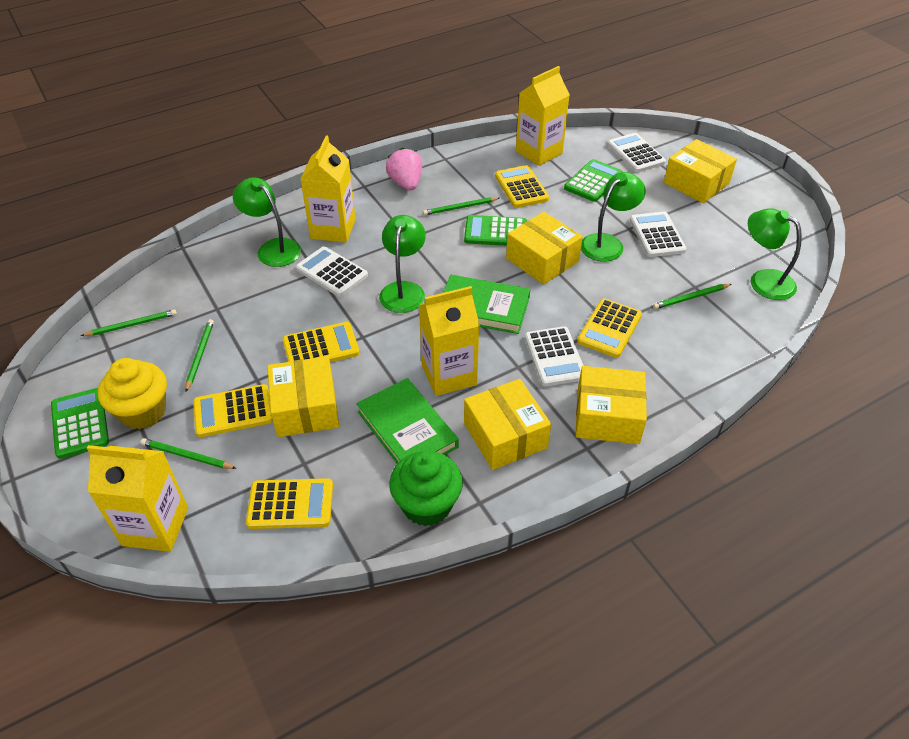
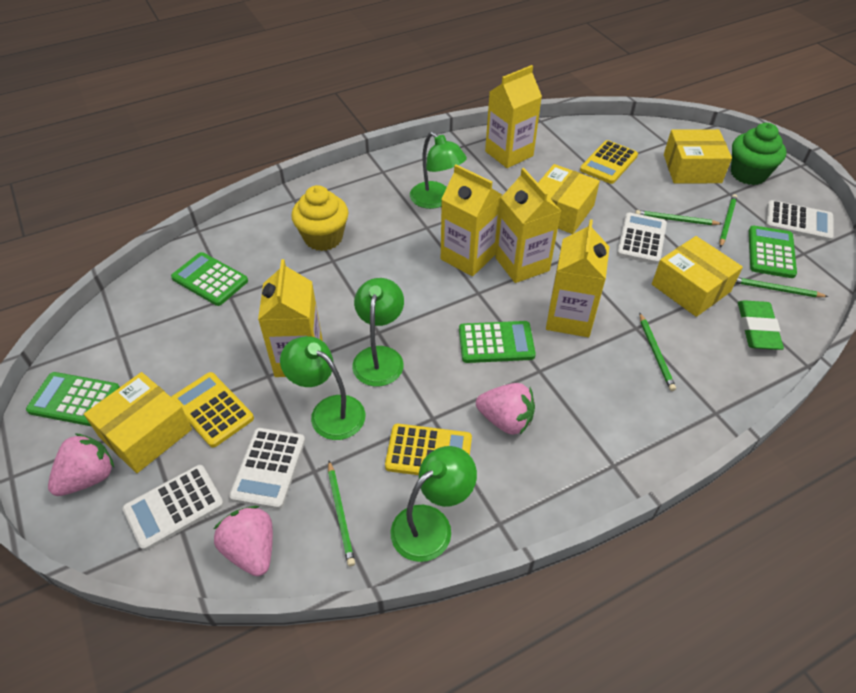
green book: 2 -> 0
green calculator: 3 -> 4
green eraser: 0 -> 1
pink strawberry: 1 -> 3
yellow box: 5 -> 4
yellow calculator: 5 -> 3
yellow carton: 4 -> 5

